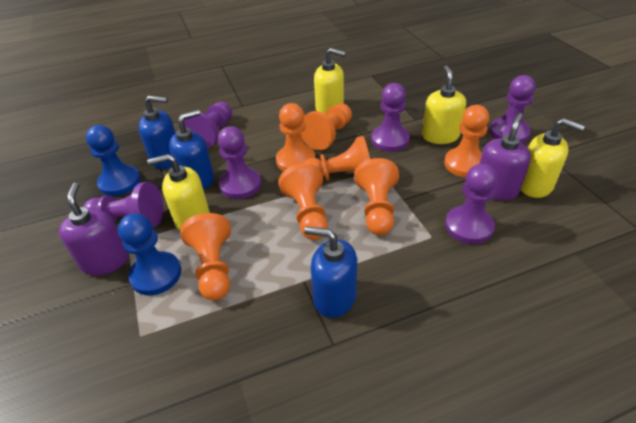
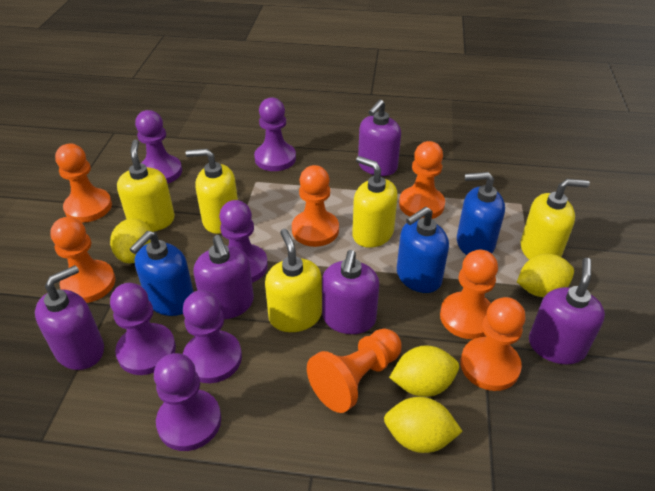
blue pawn: 2 -> 0
purple soap dispenser: 2 -> 5
yellow lemon: 0 -> 4
yellow soap dispenser: 4 -> 5

